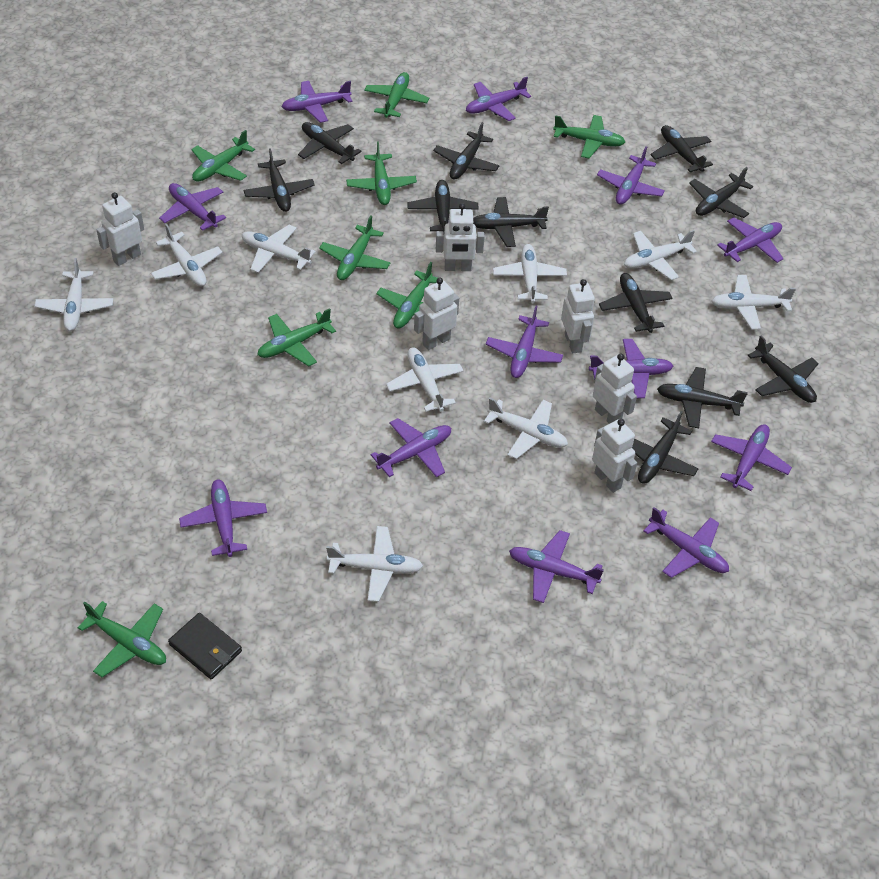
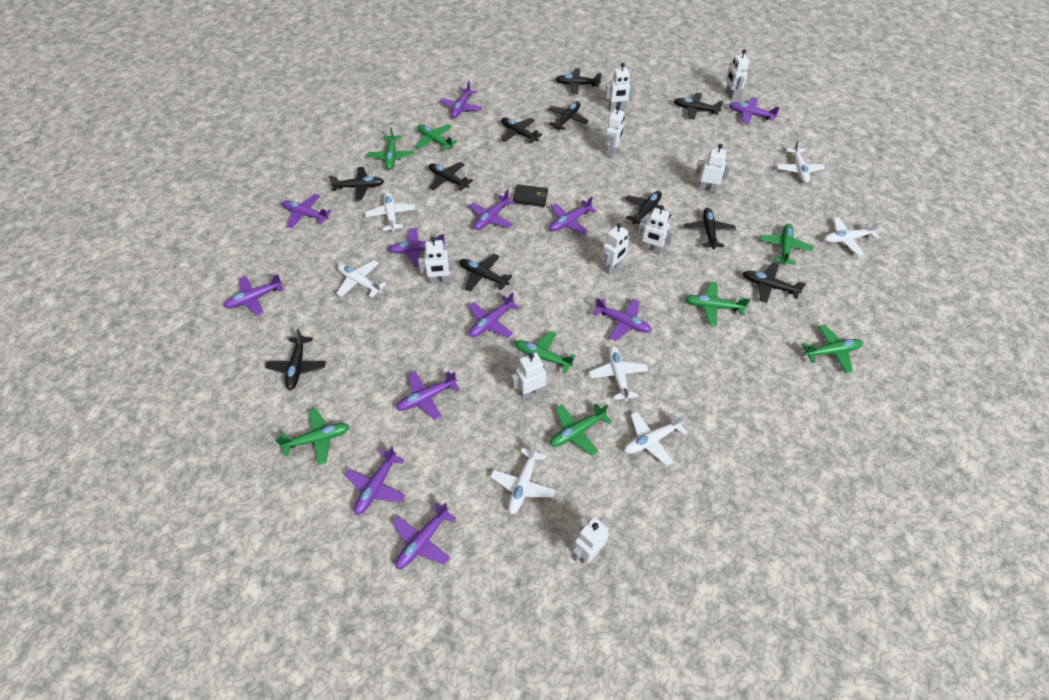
white plane: 9 -> 7
white robot: 6 -> 9

